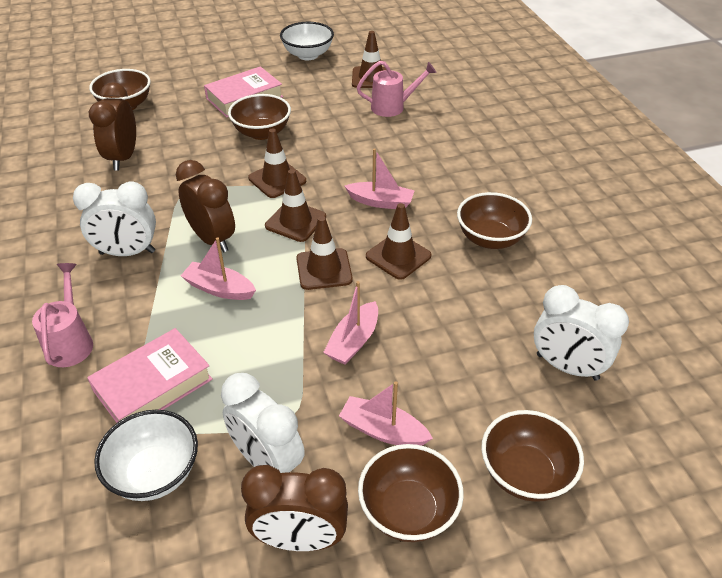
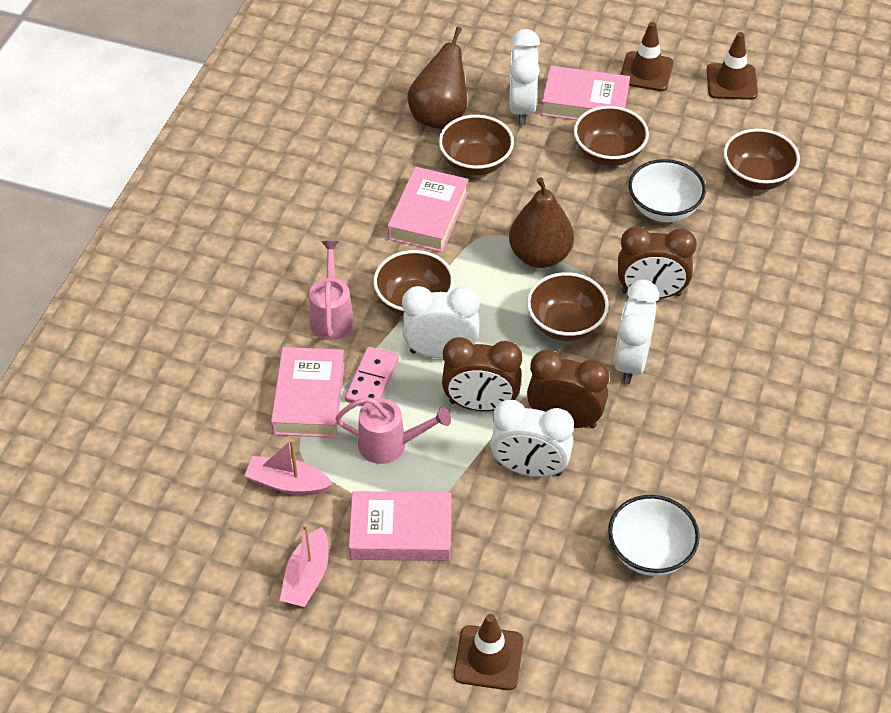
brown pear: 0 -> 2
brown traffic cone: 5 -> 3
pink boat: 4 -> 2
pink book: 2 -> 4
pink domino: 0 -> 1
white clock: 3 -> 4

